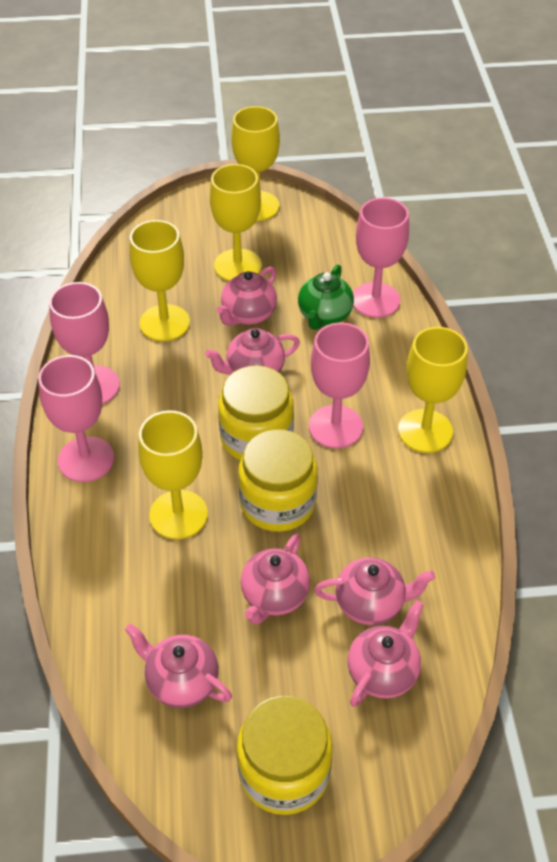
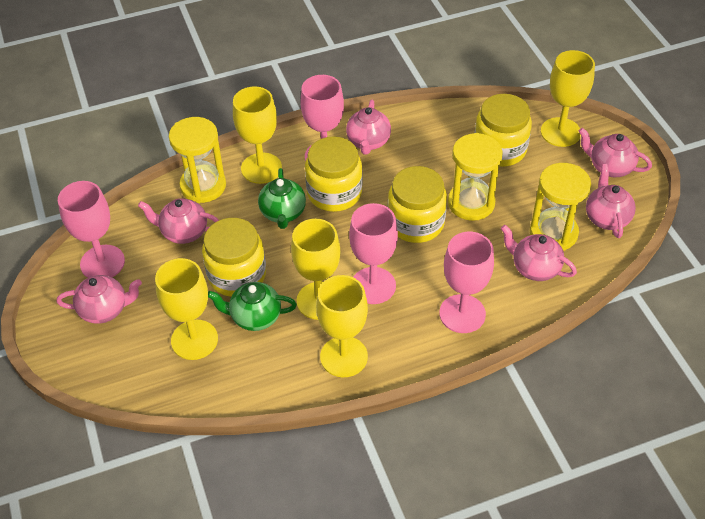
green teapot: 1 -> 2
yellow hourglass: 0 -> 3
yellow jar: 3 -> 4

